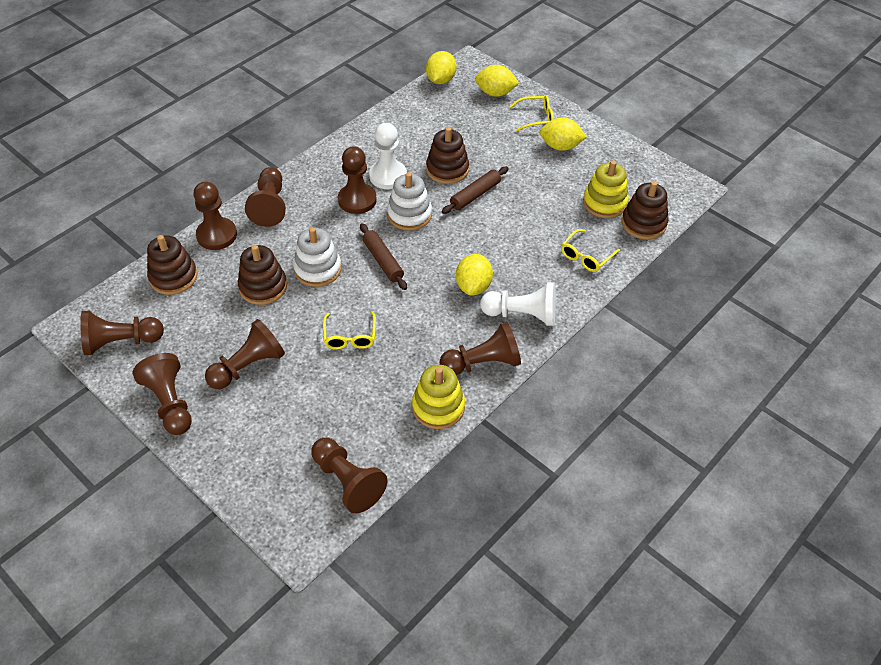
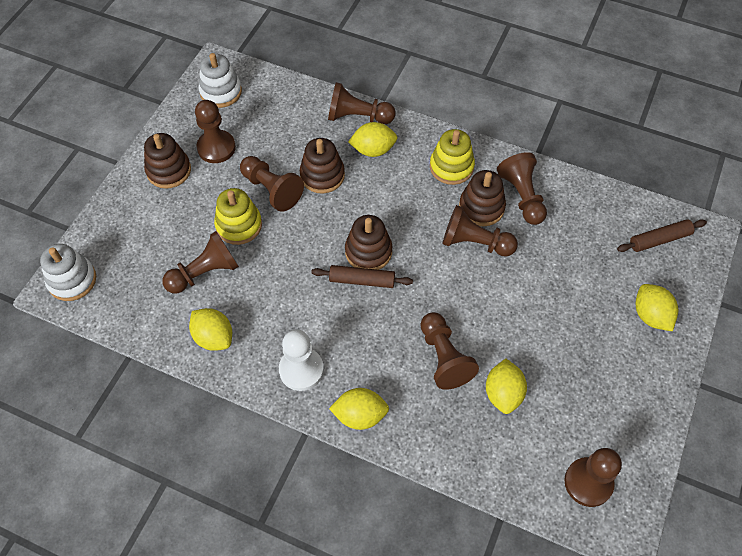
white pawn: 2 -> 1
yellow glasses: 3 -> 0
yellow lemon: 4 -> 5

